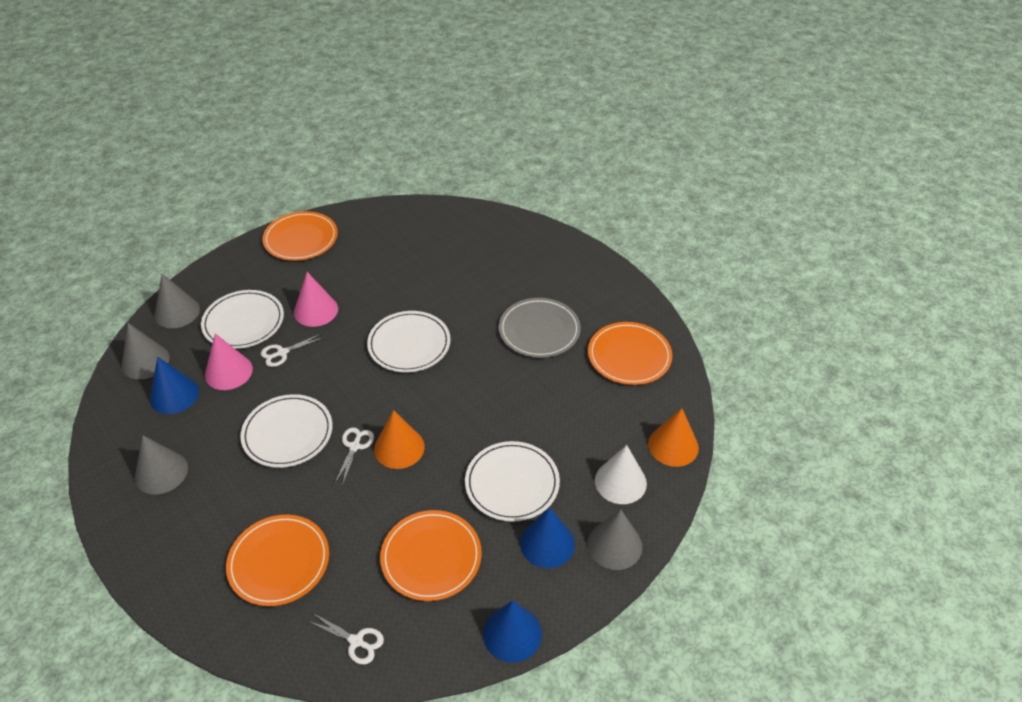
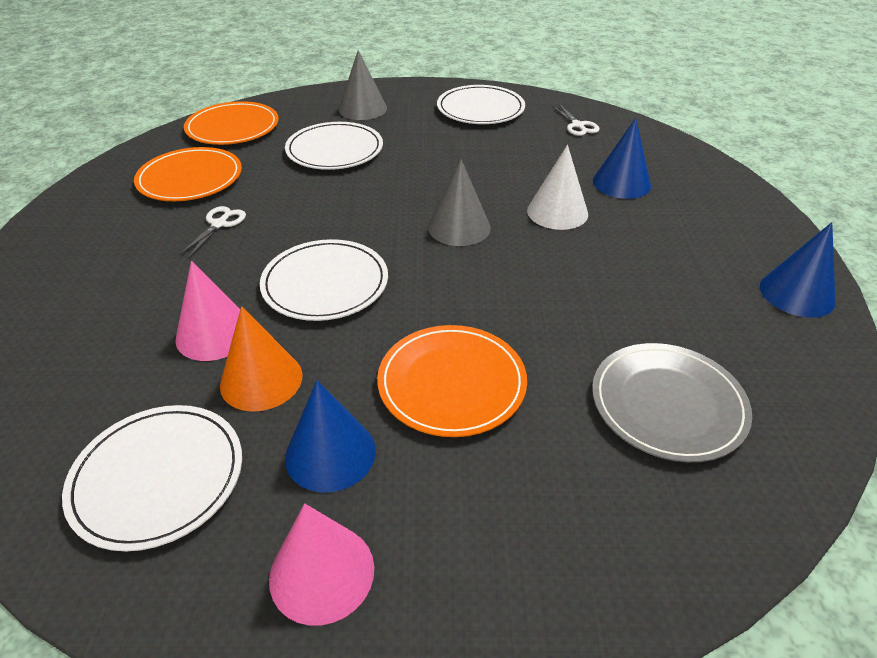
grey cone: 4 -> 2
orange cone: 2 -> 1
orange plate: 4 -> 3
white scissors: 3 -> 2

